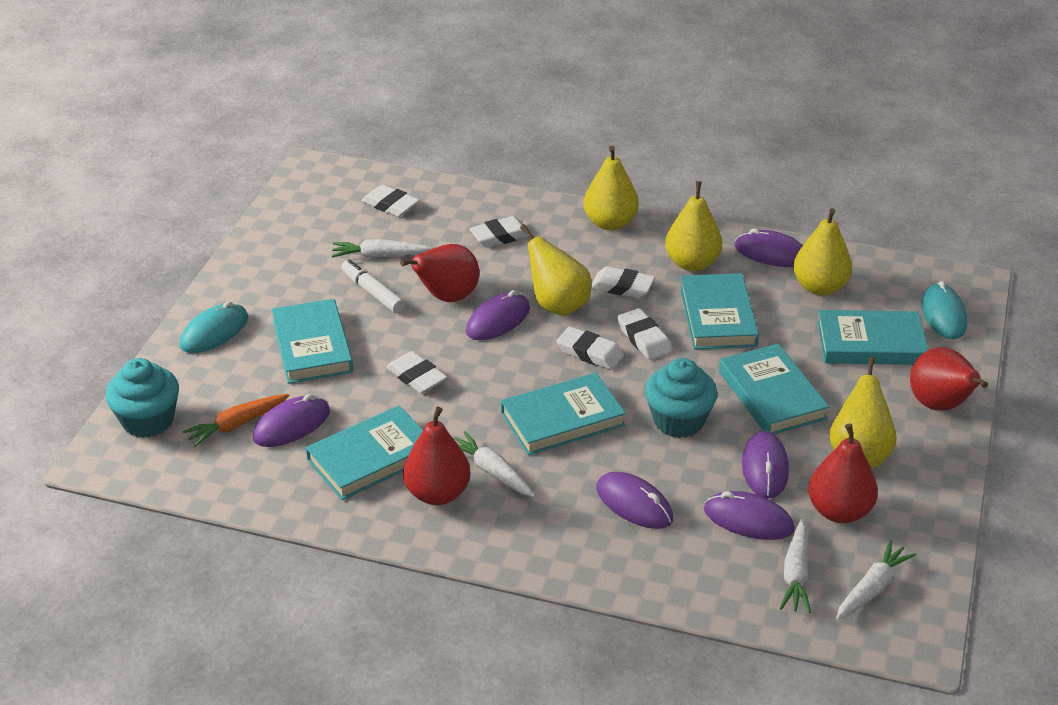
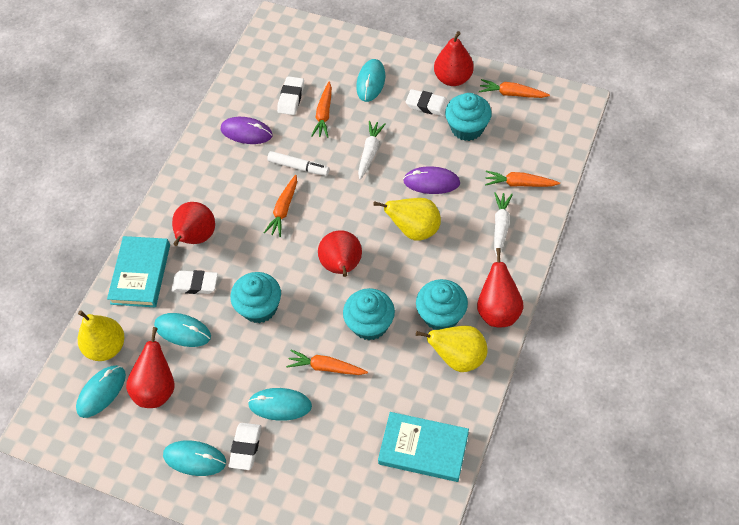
orange carrot: 1 -> 5
purple mouse: 6 -> 2
red pear: 4 -> 5
turquoise book: 6 -> 2
turquoise cupcake: 2 -> 4
turquoise mouse: 2 -> 5
white carrot: 4 -> 2
white eraser: 6 -> 4
yellow pear: 5 -> 3

